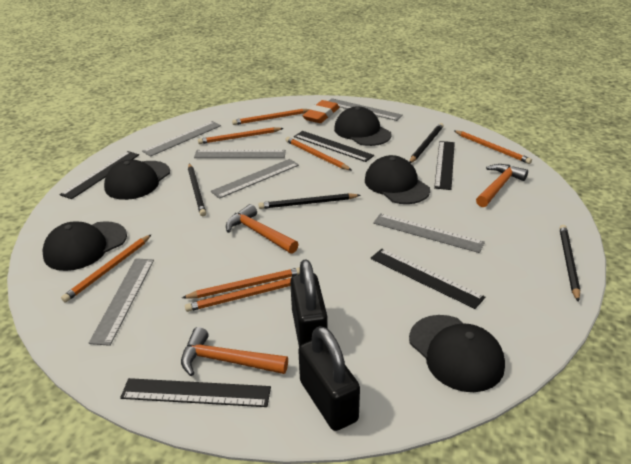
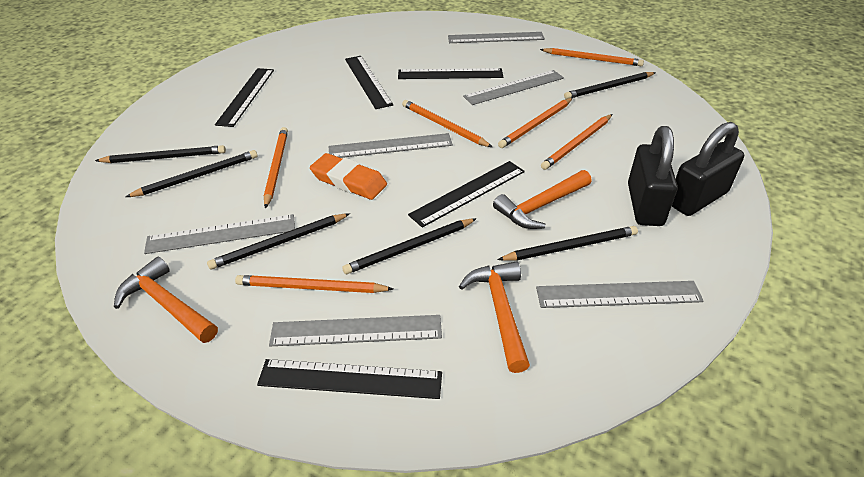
black cap: 5 -> 0
black pencil: 4 -> 6
orange pencil: 7 -> 6

